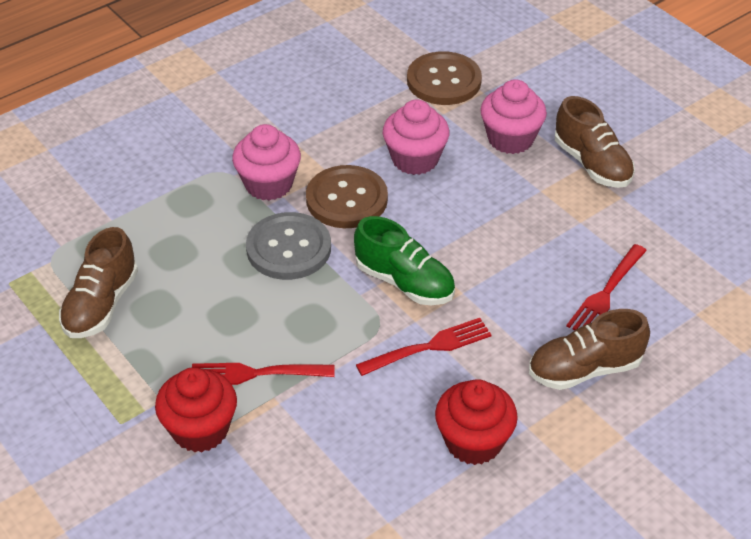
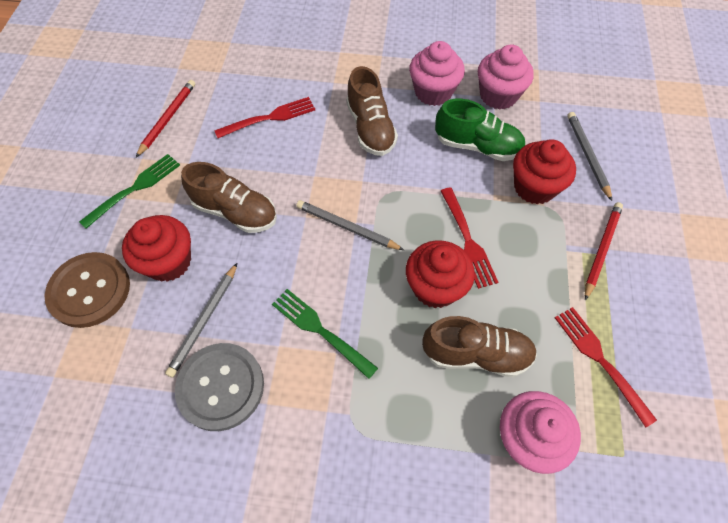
brown button: 2 -> 1
green fork: 0 -> 2
grey pencil: 0 -> 3
red cupcake: 2 -> 3
red pencil: 0 -> 2

